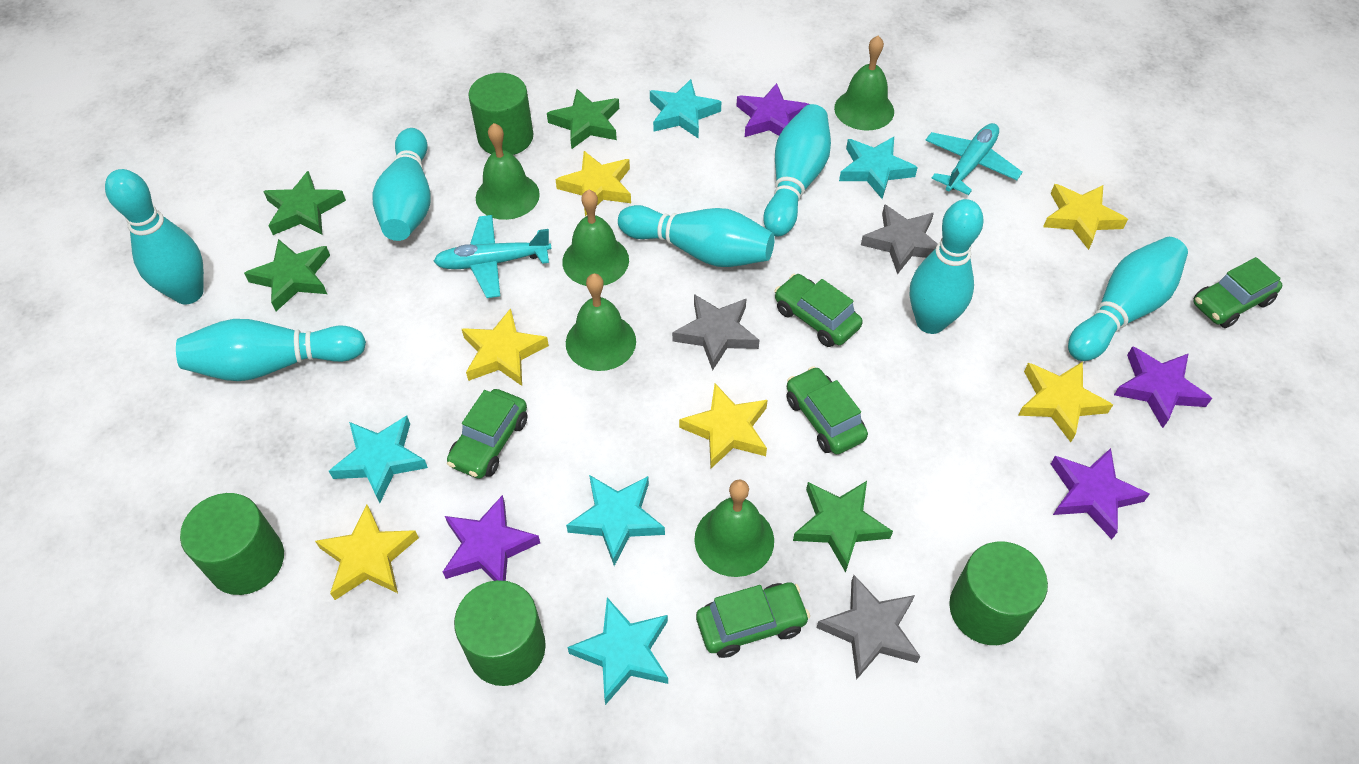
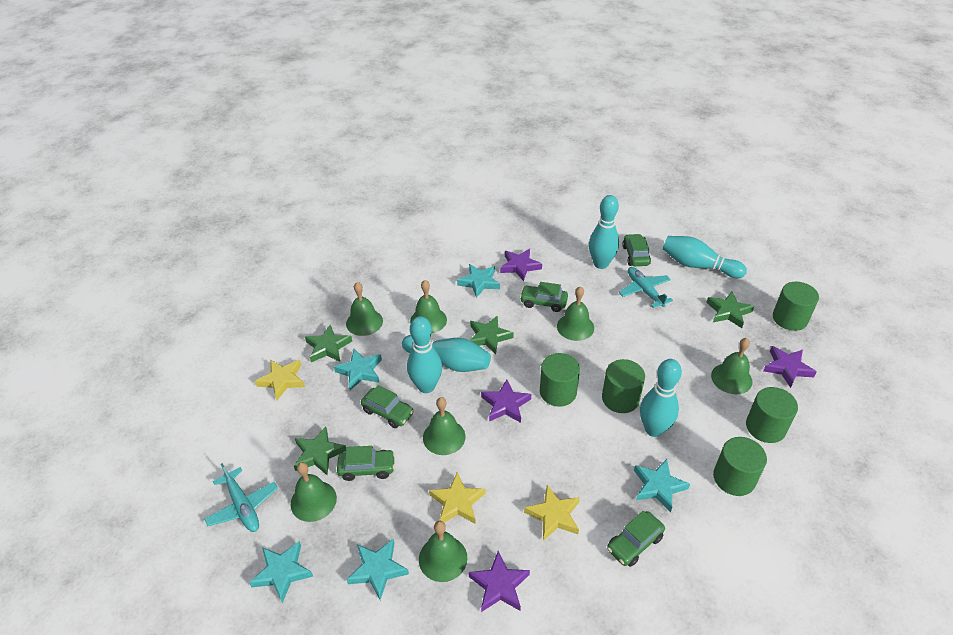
green bell: 5 -> 7
green cylinder: 4 -> 5
grey star: 3 -> 0
turquoise bowling pin: 7 -> 5
yellow star: 6 -> 3

